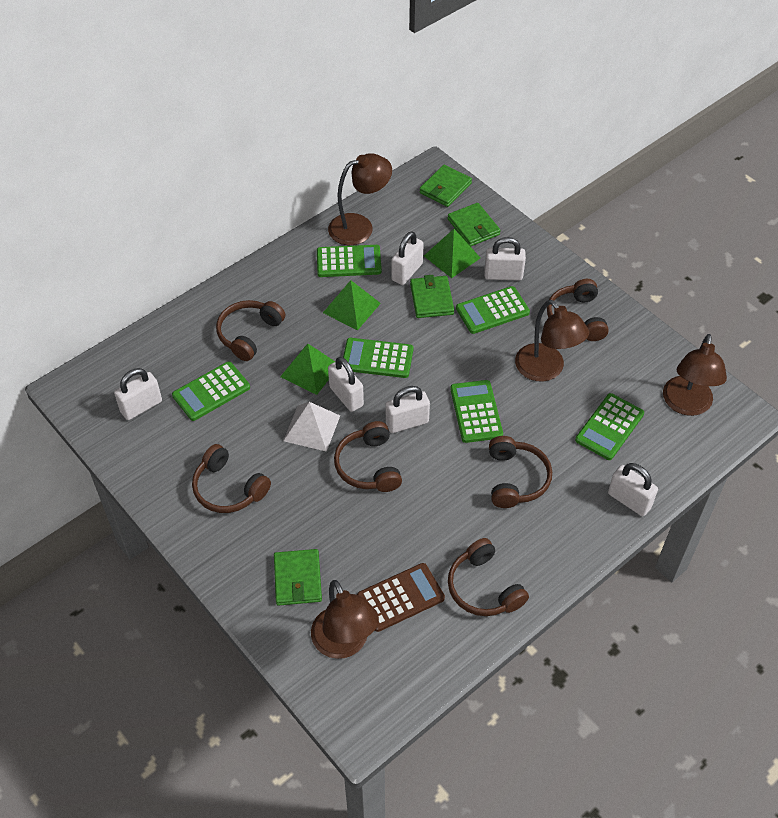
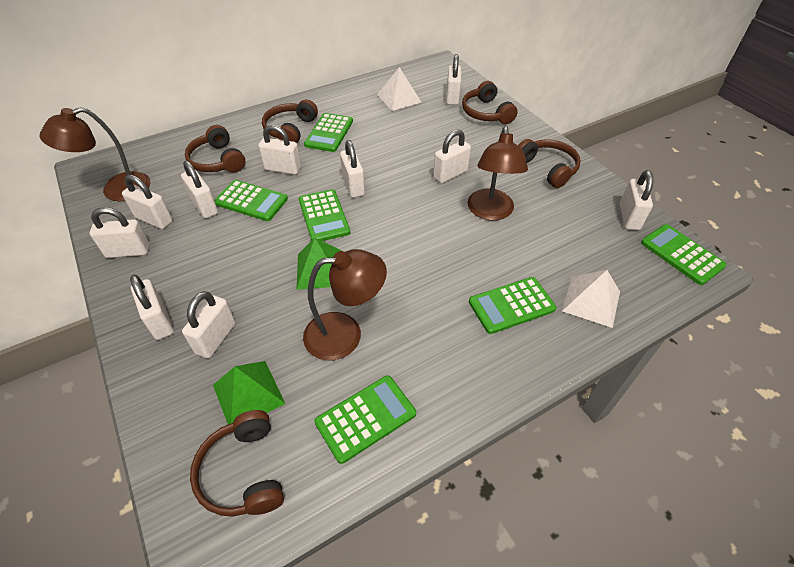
brown calculator: 1 -> 0
brown headphones: 6 -> 5
brown lamp: 4 -> 3
green pyramid: 3 -> 2
green wallet: 4 -> 0
white padlock: 6 -> 10
white pyramid: 1 -> 2

